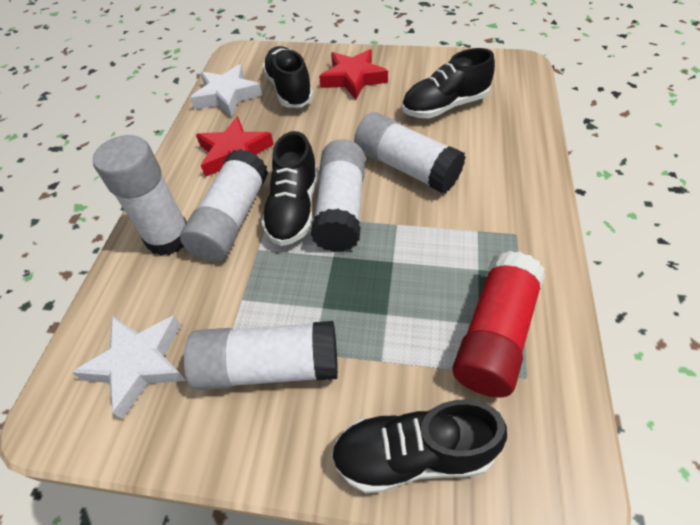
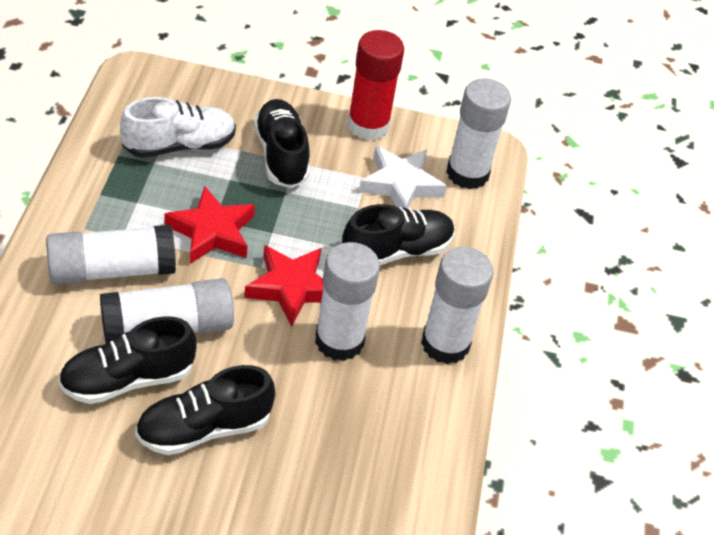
white shoe: 0 -> 1
white star: 2 -> 1

